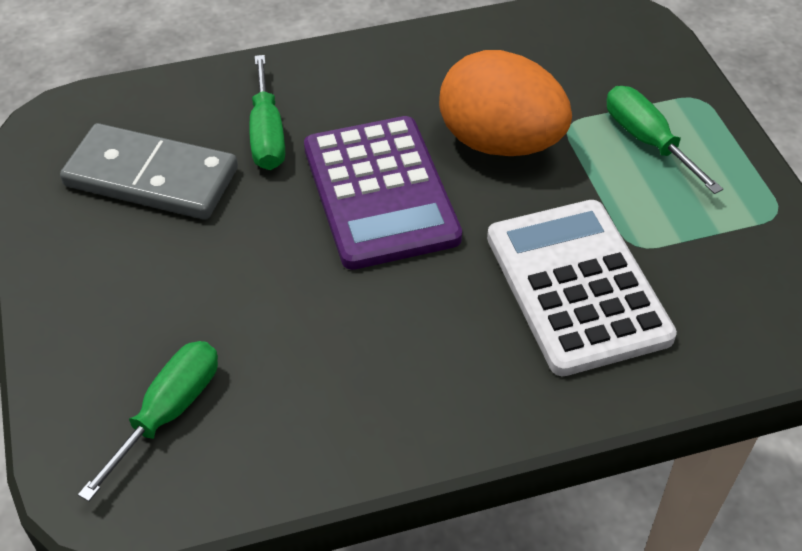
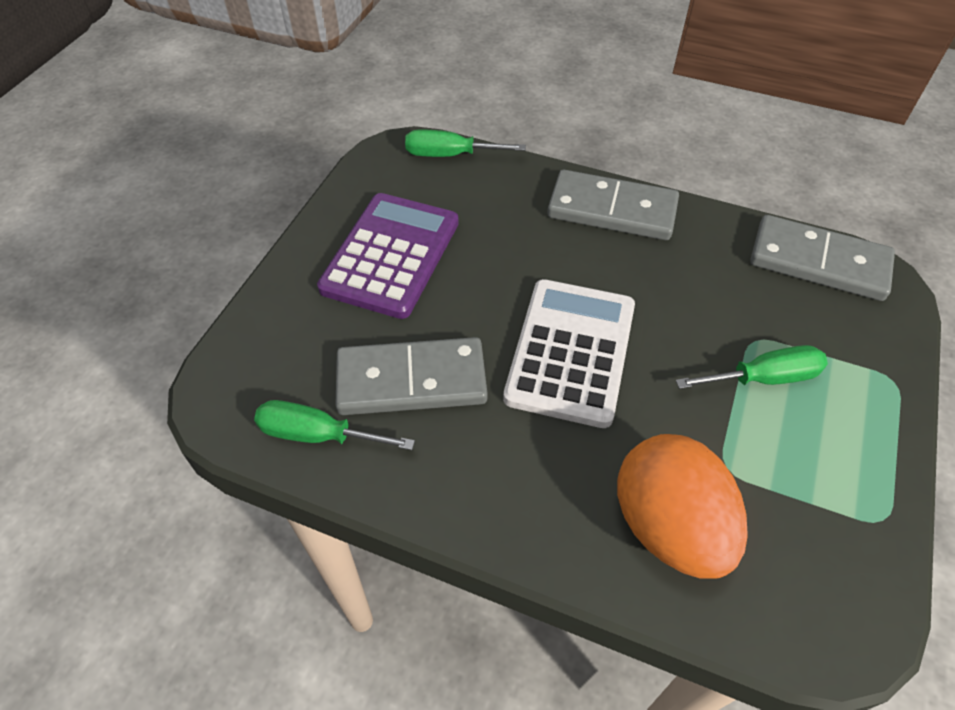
grey domino: 1 -> 3

